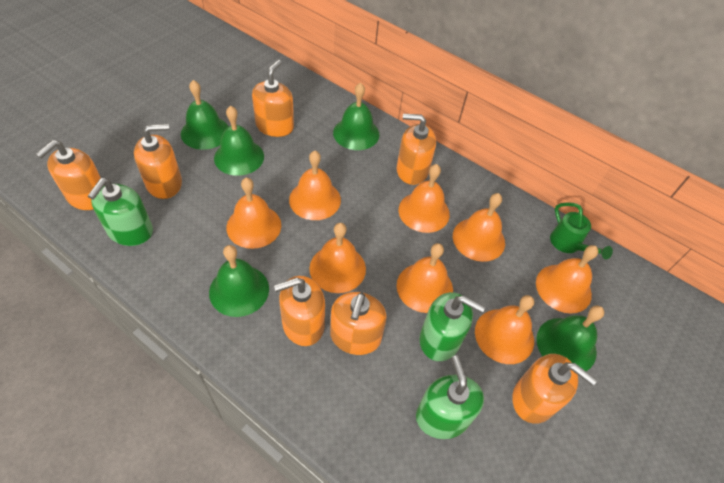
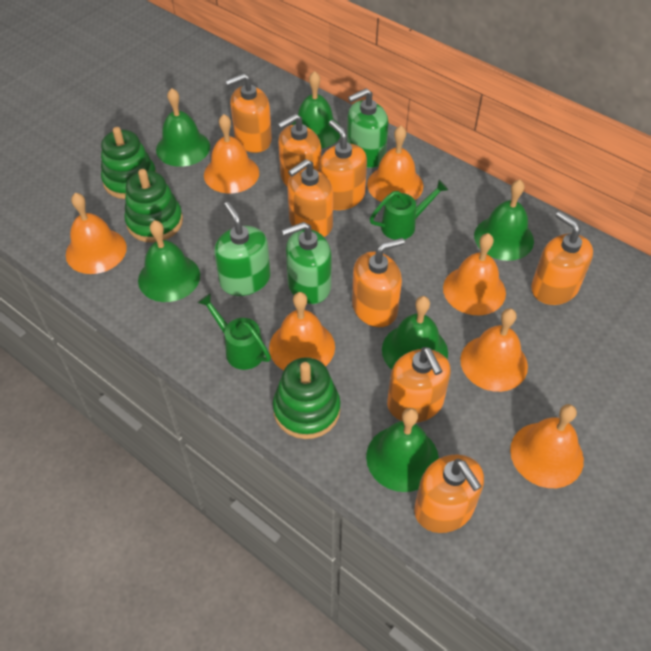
green bell: 5 -> 6
green stacking toy: 0 -> 3
green watering can: 1 -> 2
orange bell: 8 -> 7
orange soap dispenser: 7 -> 8

